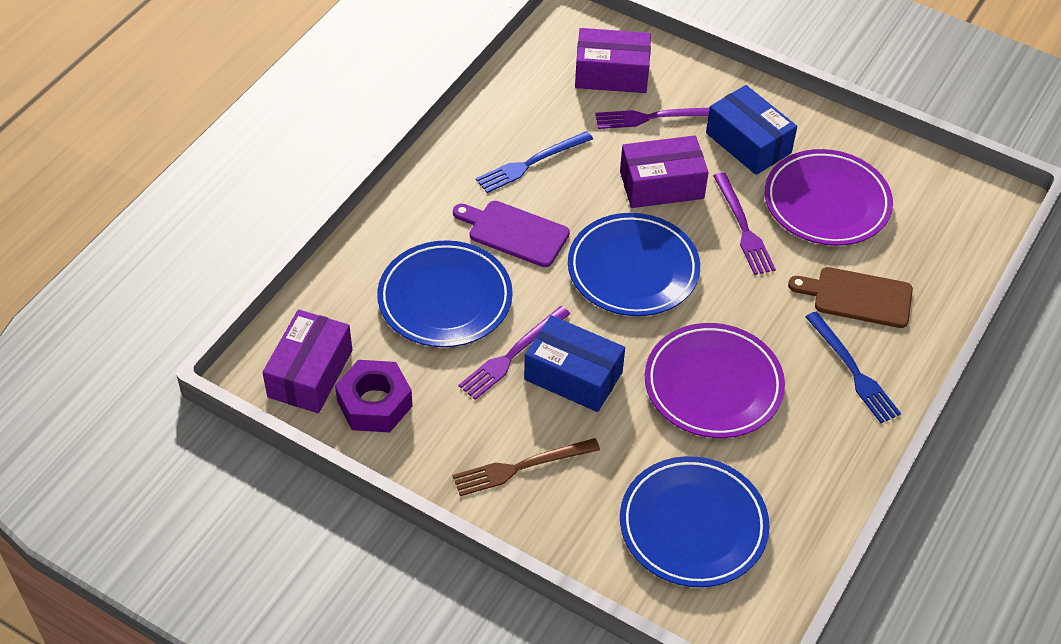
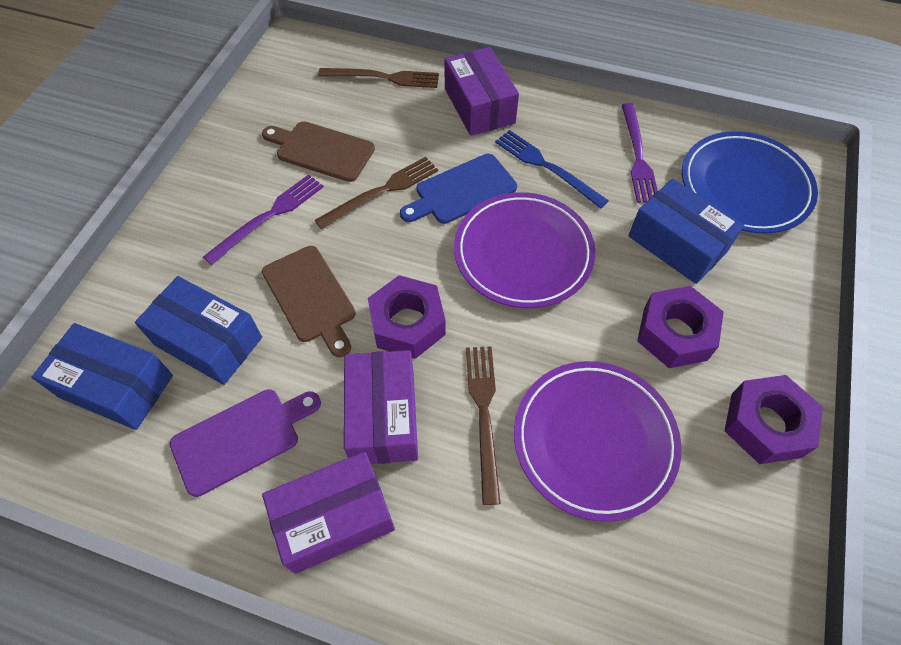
blue box: 2 -> 3
blue cutting board: 0 -> 1
blue fork: 2 -> 1
blue plate: 3 -> 1
brown cutting board: 1 -> 2
brown fork: 1 -> 3
purple fork: 3 -> 2
purple nut: 1 -> 3

